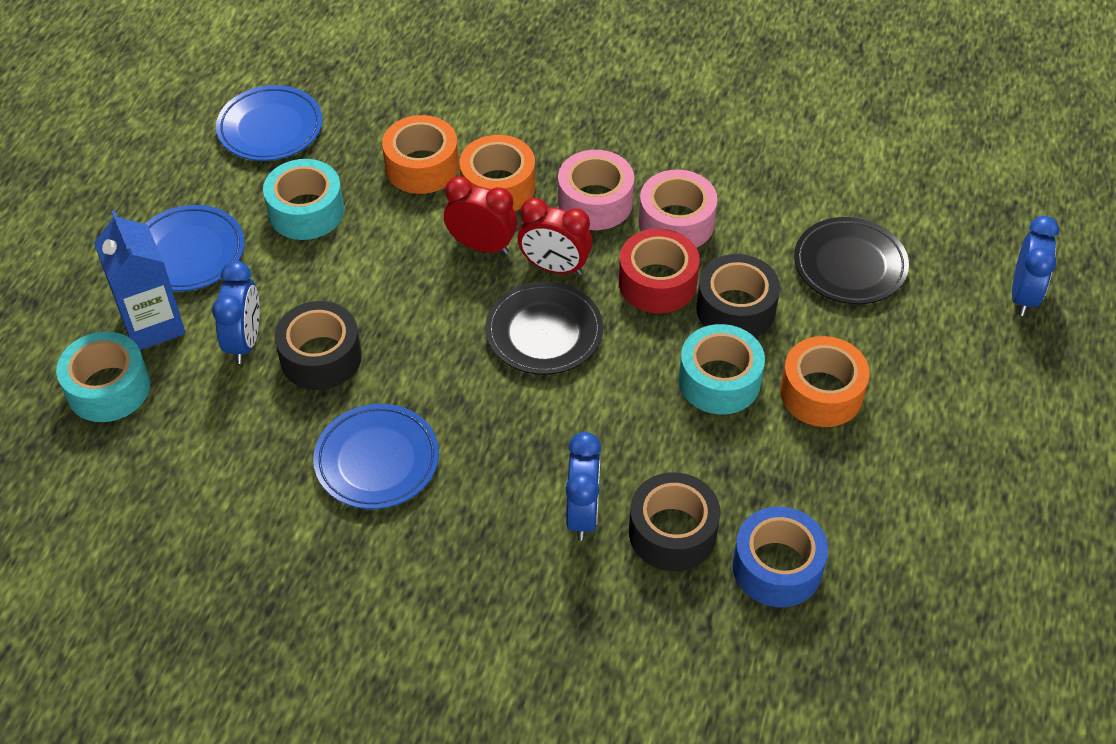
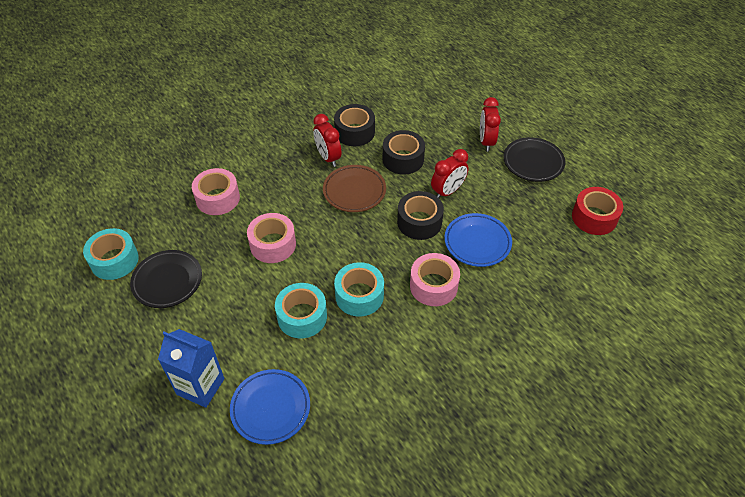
blue clock: 3 -> 0
blue plate: 3 -> 2
blue tape: 1 -> 0
brown plate: 0 -> 1
orange tape: 3 -> 0
pink tape: 2 -> 3
red clock: 2 -> 3

